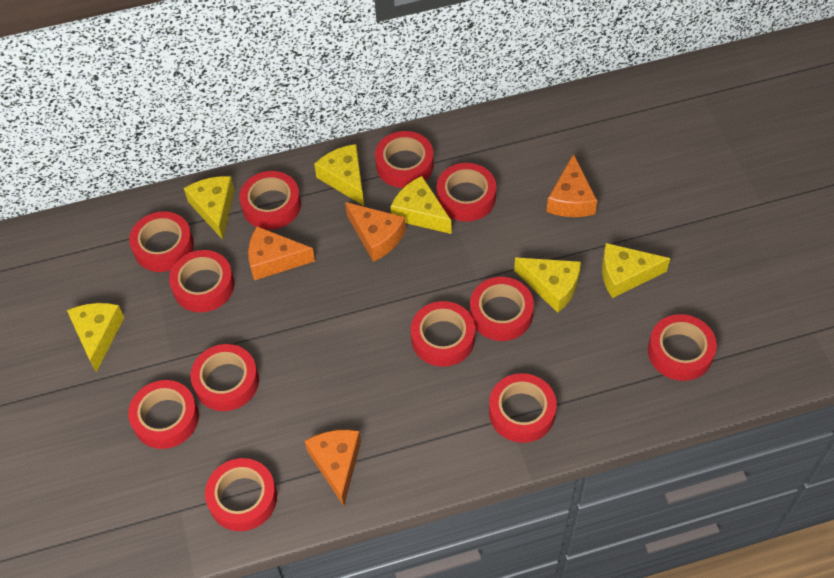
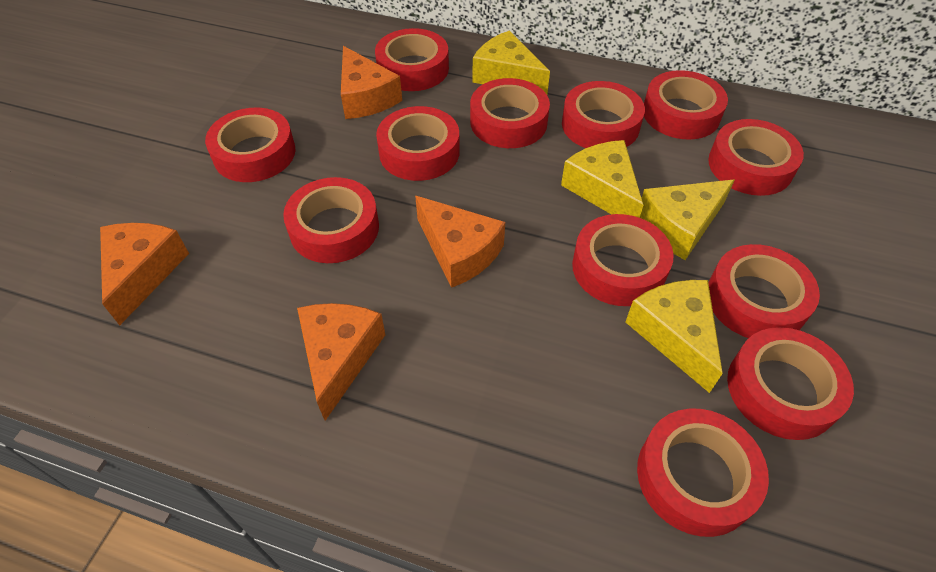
yellow cheese: 6 -> 4

